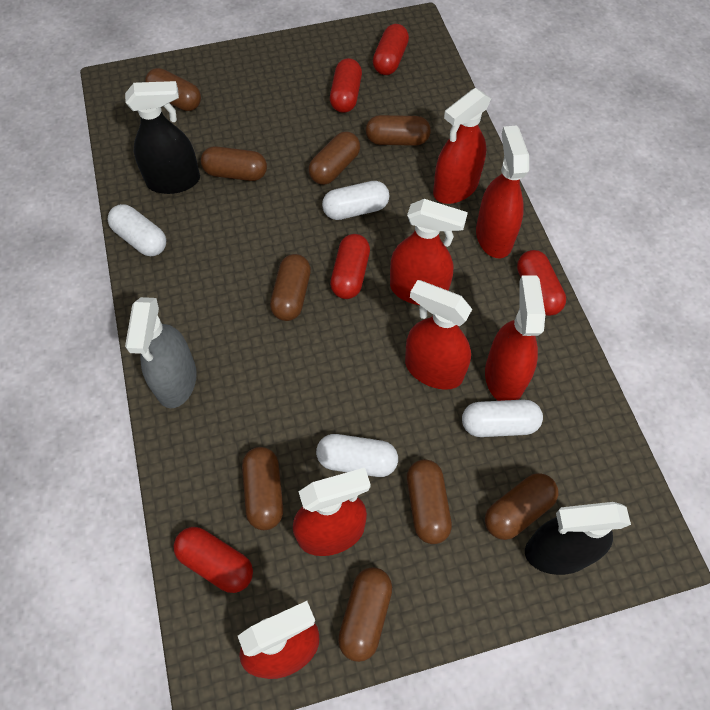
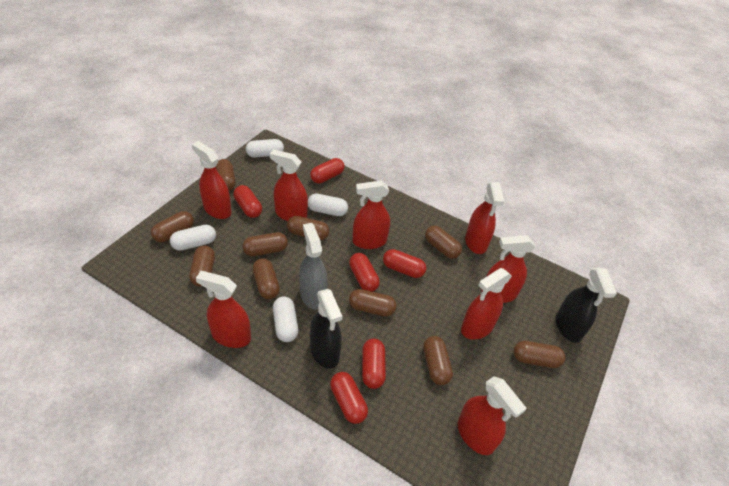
brown capsule: 9 -> 10
red capsule: 5 -> 6
red spray bottle: 7 -> 8

